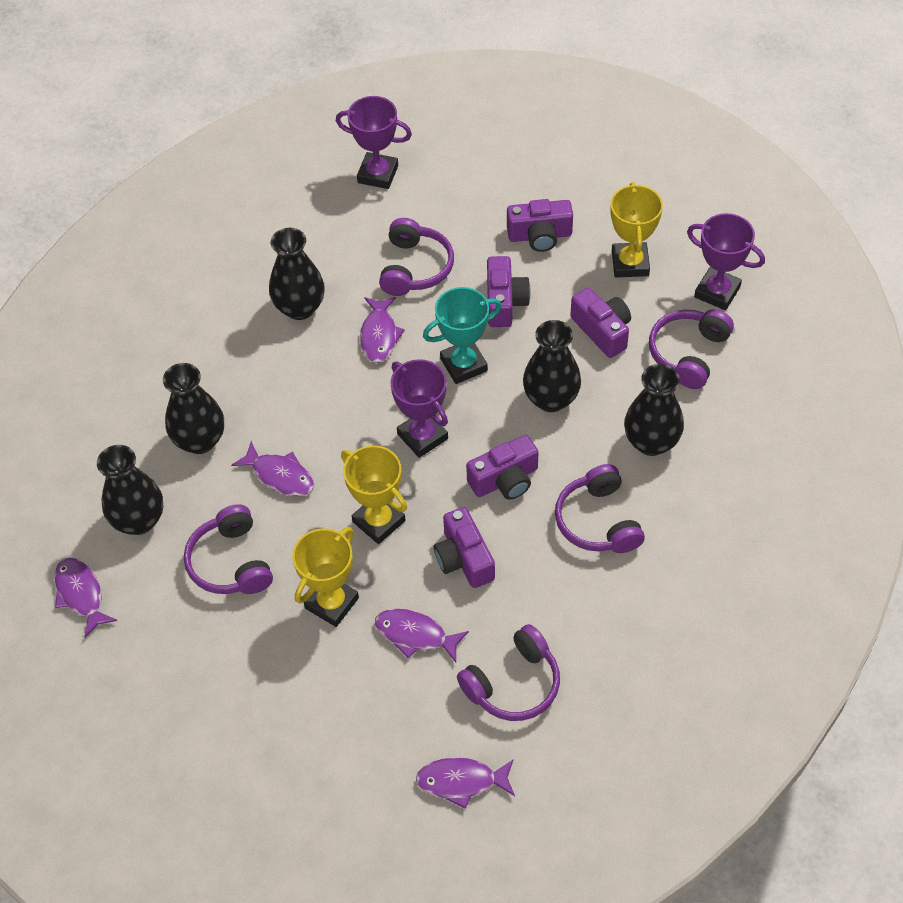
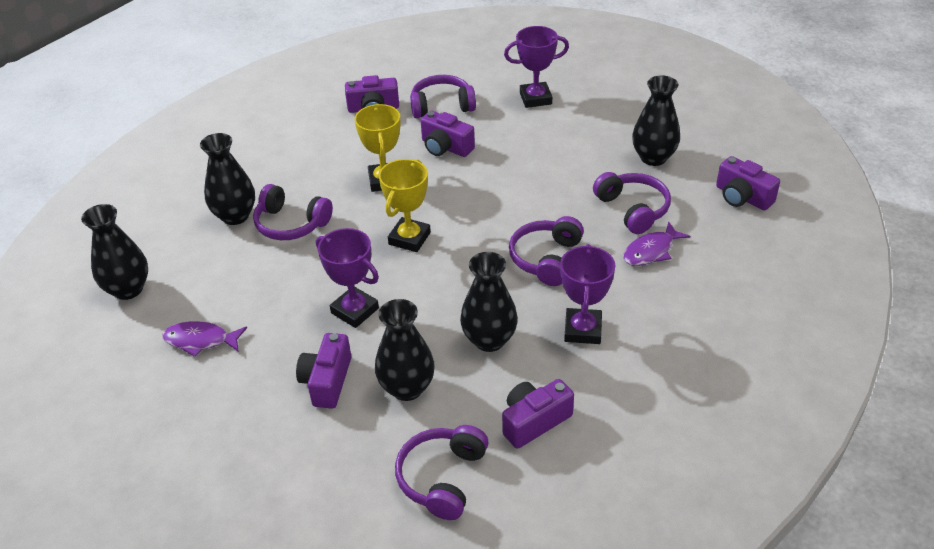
purple fish: 5 -> 2
turquoise trophy: 1 -> 0
yellow trophy: 3 -> 2

